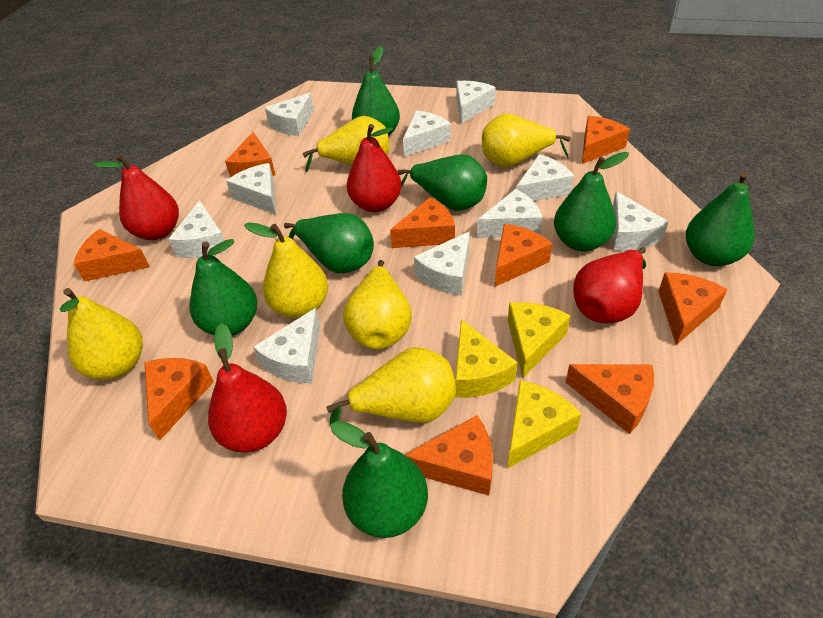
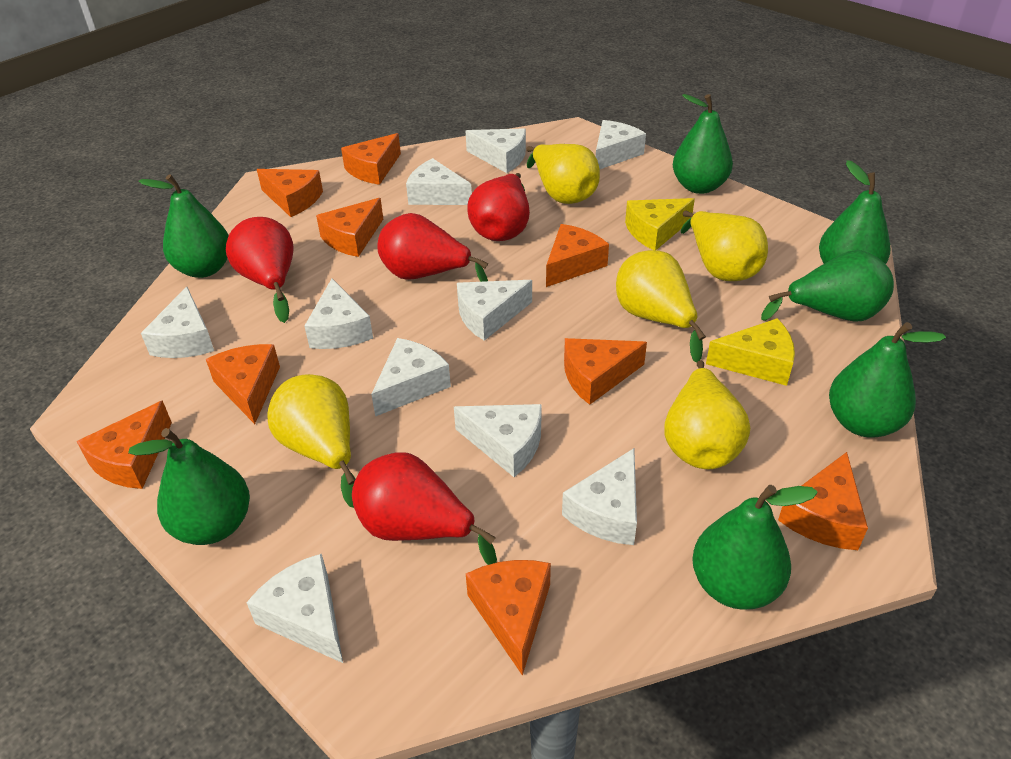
yellow cheese: 3 -> 2
yellow pear: 6 -> 5

